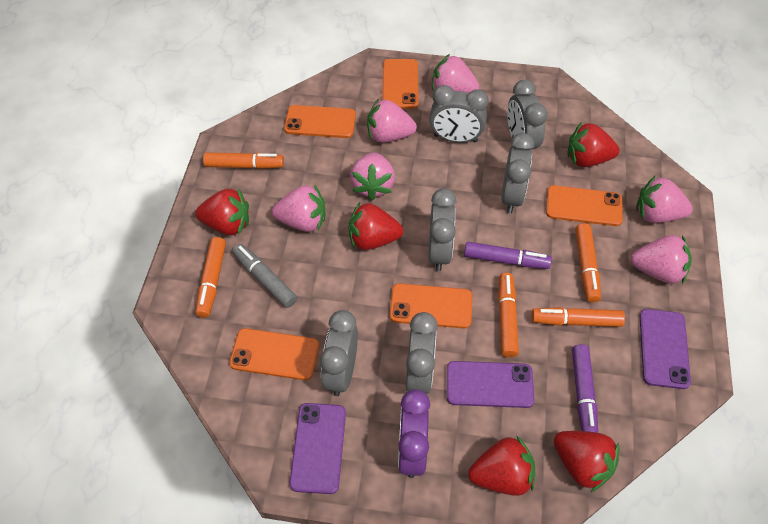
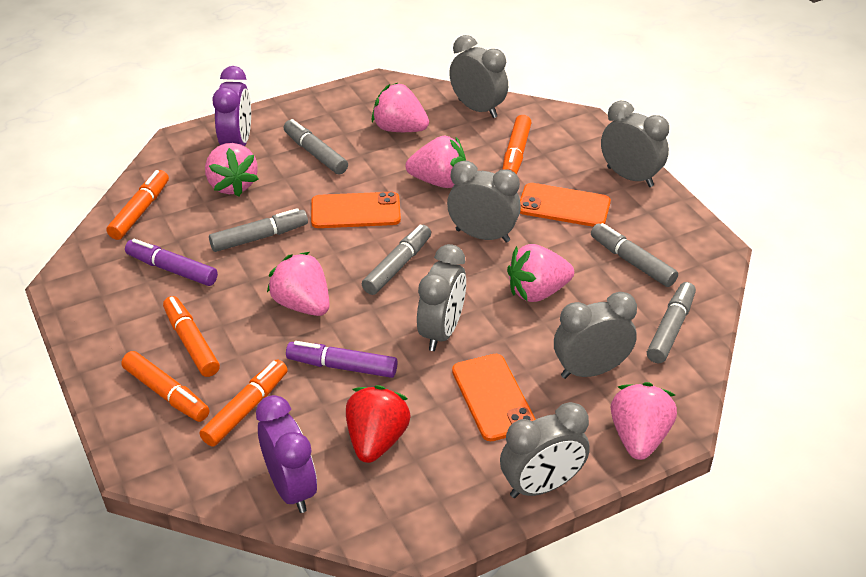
grey marker: 1 -> 5
orange phone: 5 -> 3
purple clock: 1 -> 2
purple phone: 3 -> 0
red strawberry: 5 -> 1

